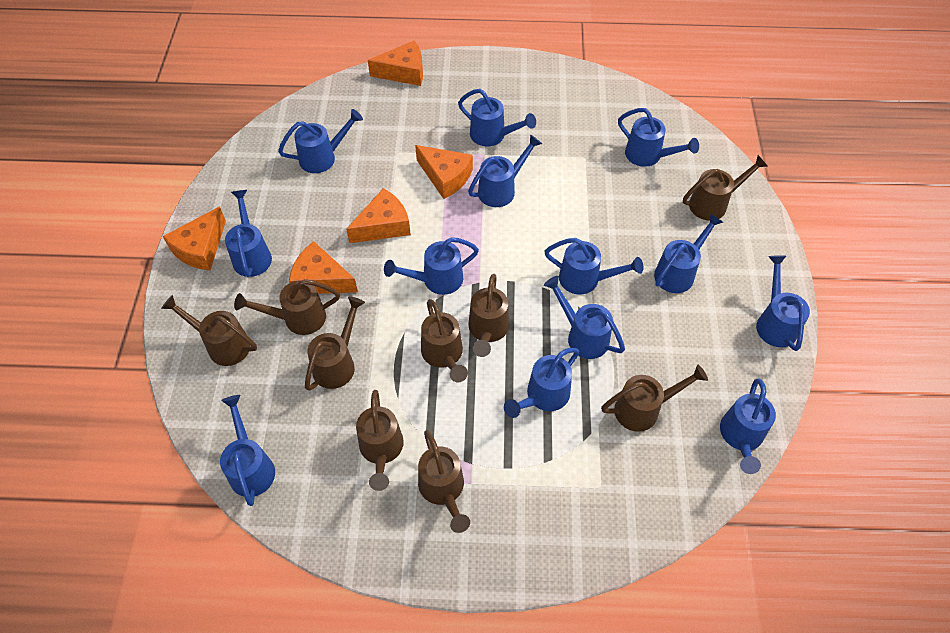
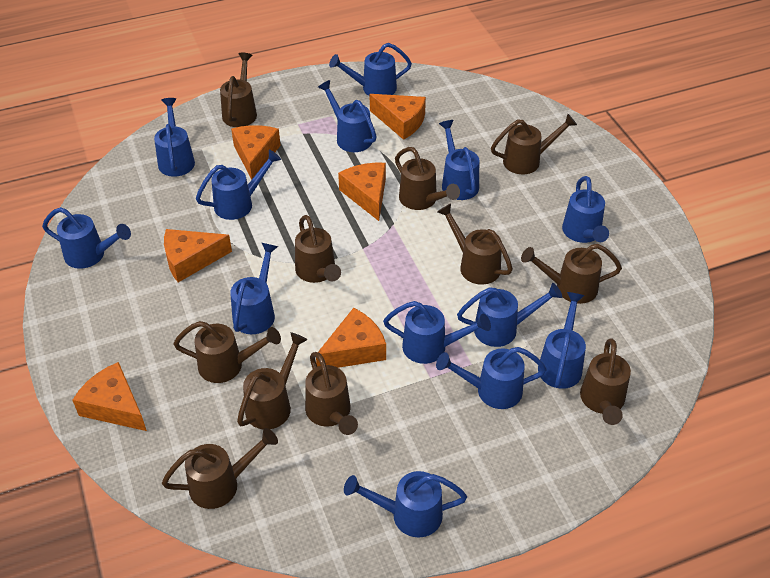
brown watering can: 9 -> 11
orange cheese: 5 -> 6

